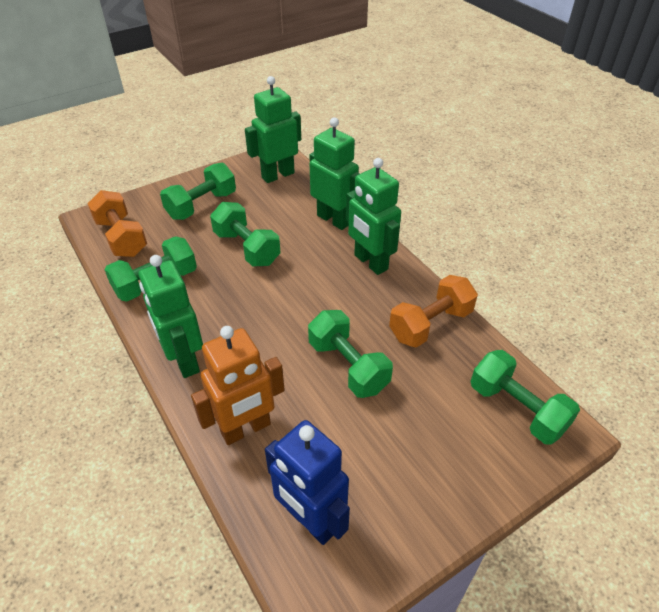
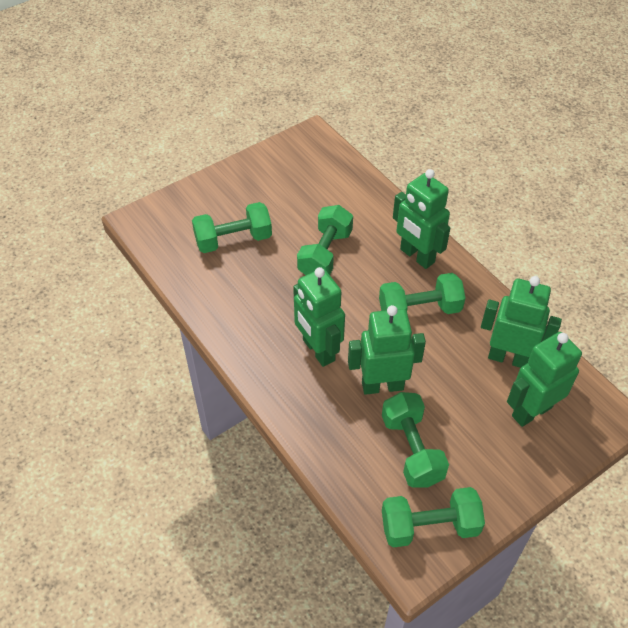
blue robot: 1 -> 0
green robot: 4 -> 5
orange dumbbell: 2 -> 0
orange robot: 1 -> 0

